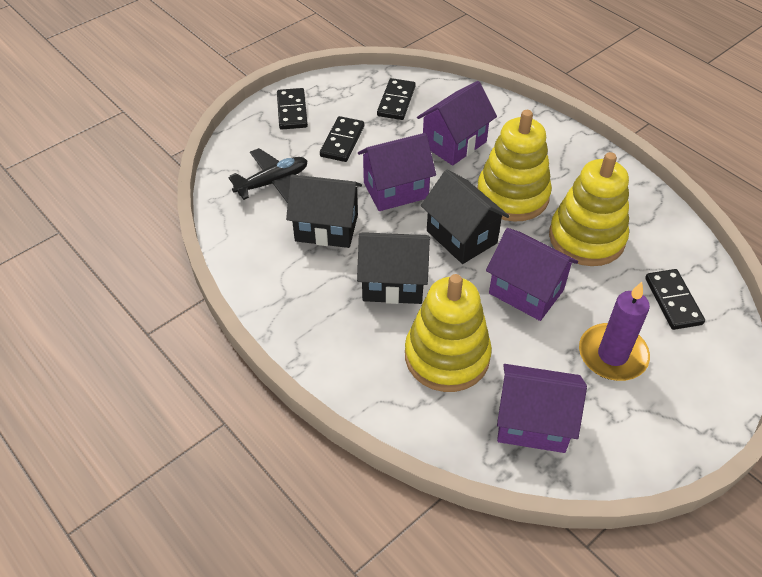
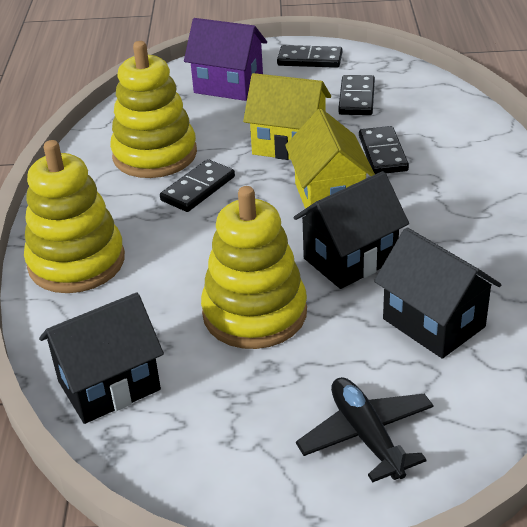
purple candle: 1 -> 0
purple house: 4 -> 1
yellow house: 0 -> 2

